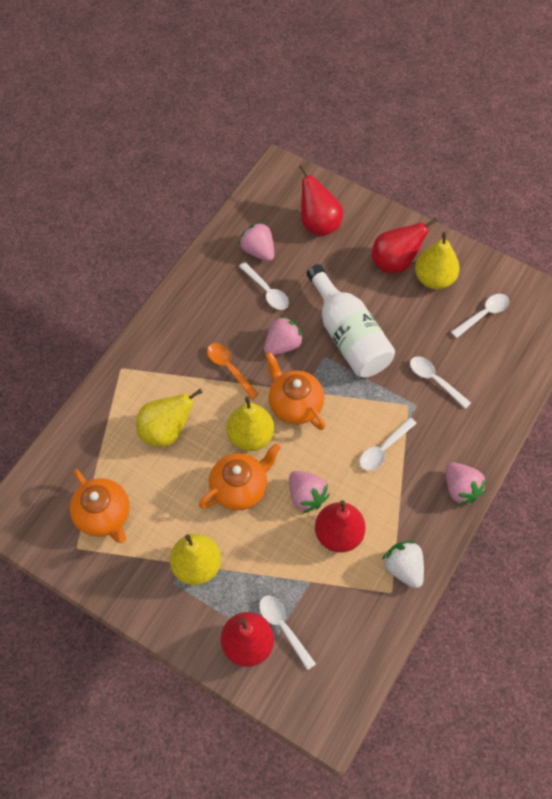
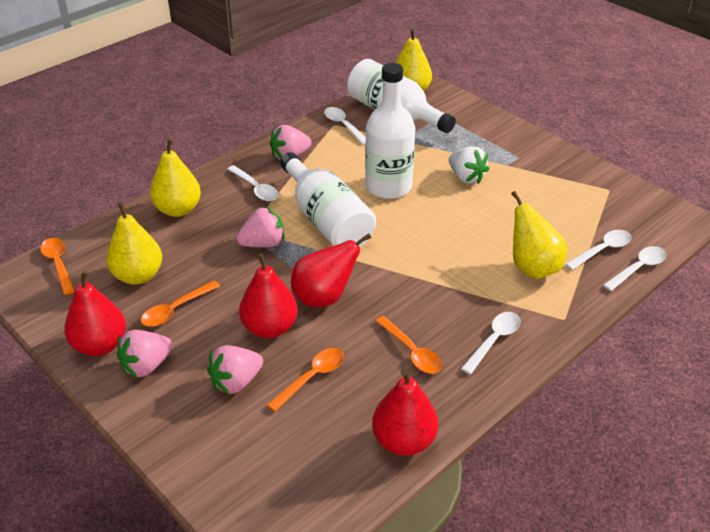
orange spoon: 1 -> 4
orange teapot: 3 -> 0
white bottle: 1 -> 3

